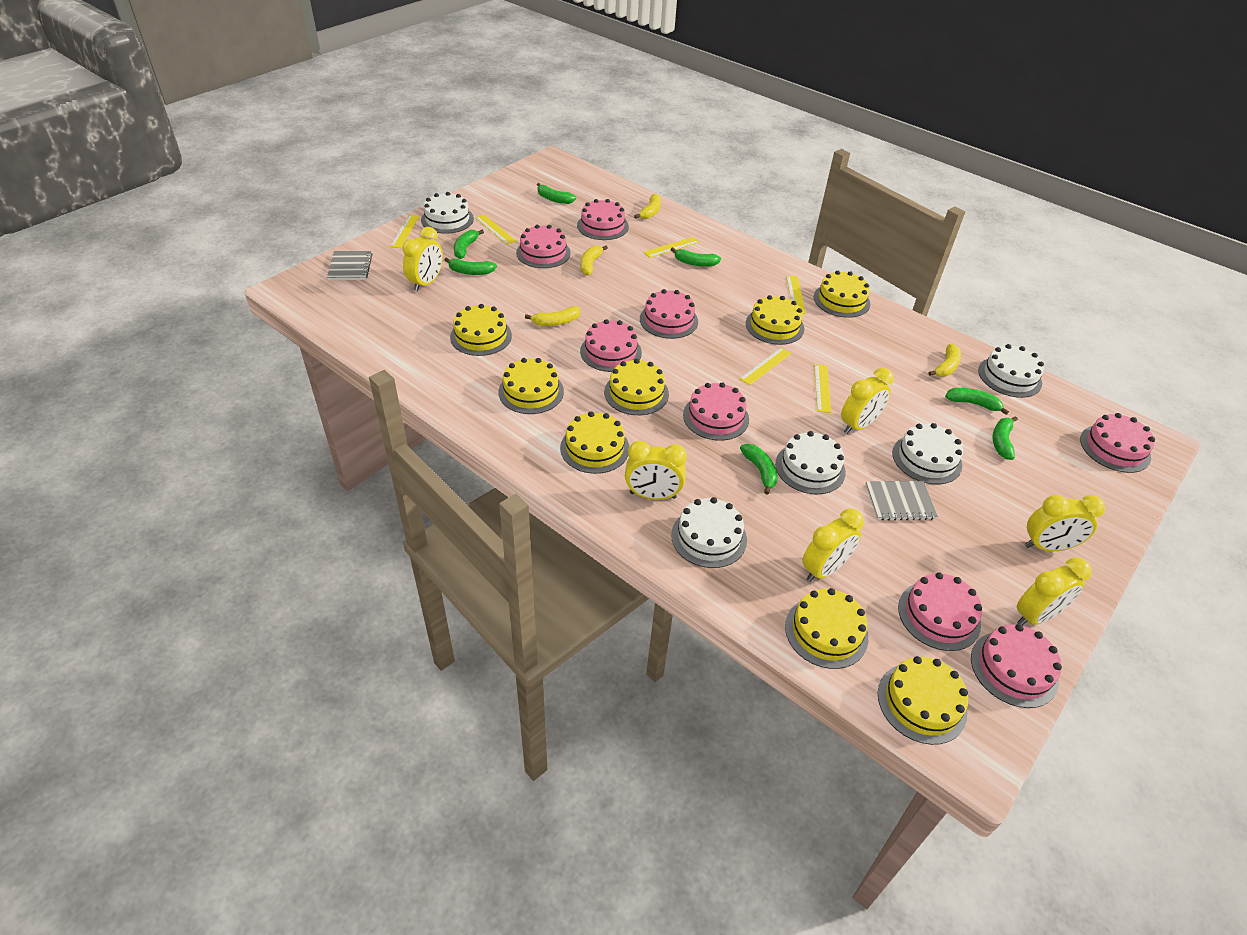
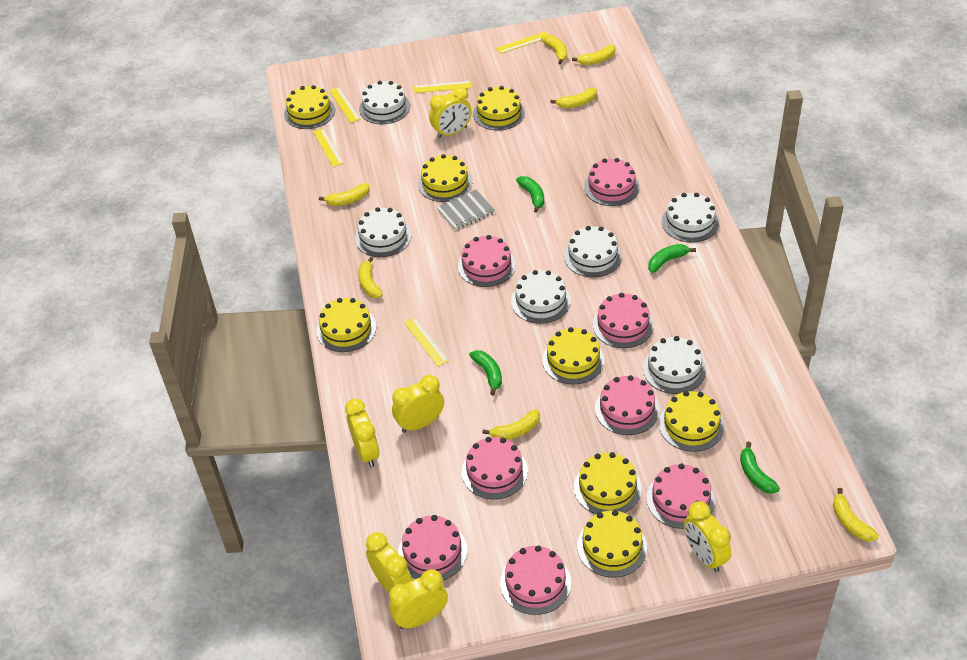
green banana: 7 -> 4
grey notebook: 2 -> 1
white cake: 5 -> 6
yellow banana: 4 -> 7
yellow ruler: 6 -> 5

